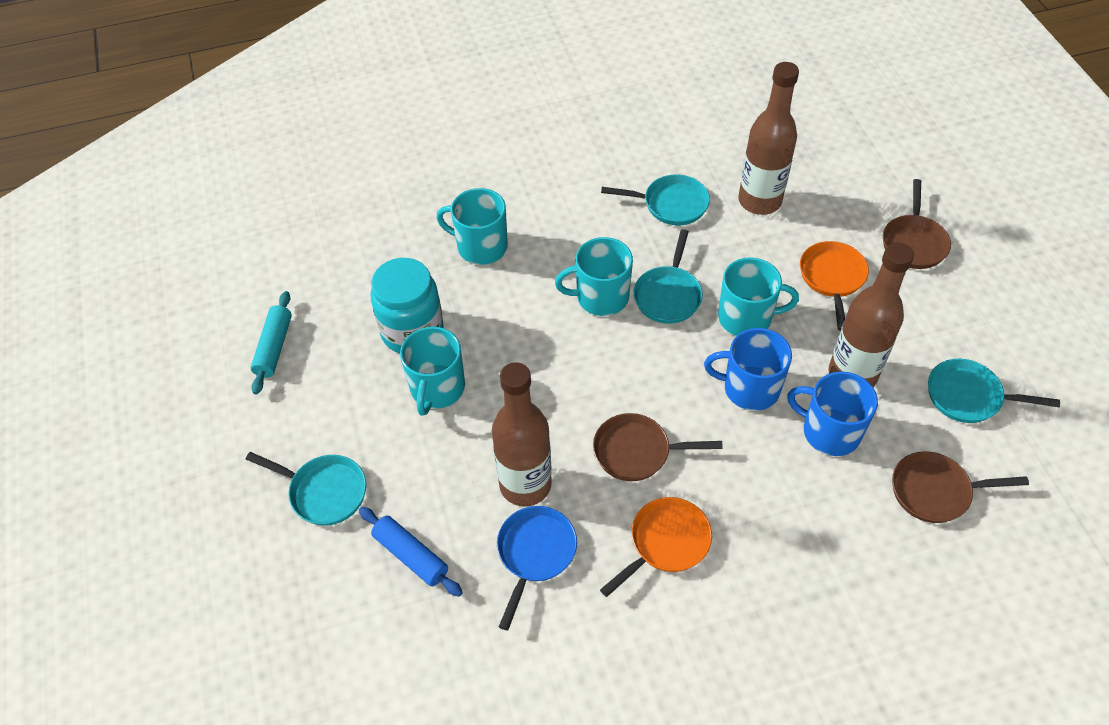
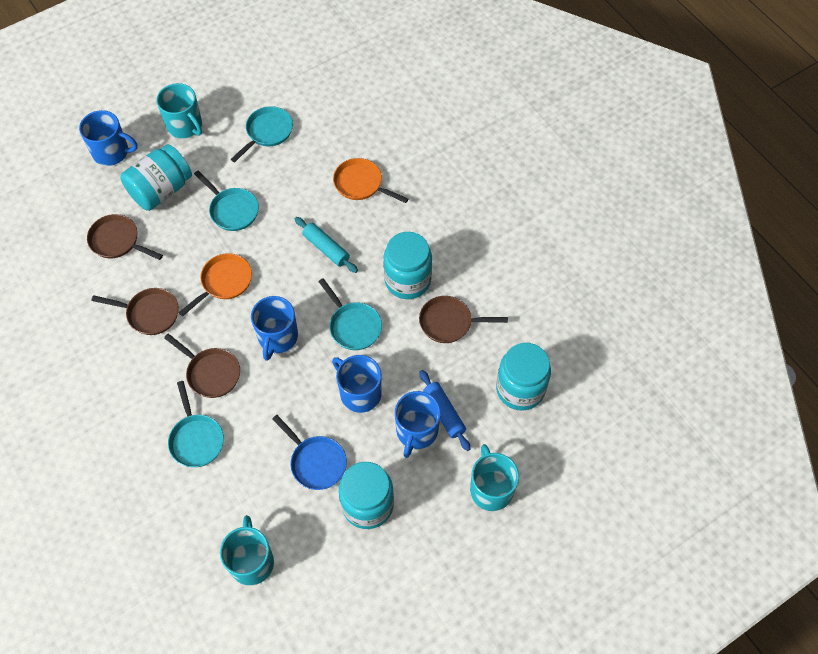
blue mug: 2 -> 4
brown bottle: 3 -> 0
brown pan: 3 -> 4
turquoise jar: 1 -> 4
turquoise mug: 4 -> 3

